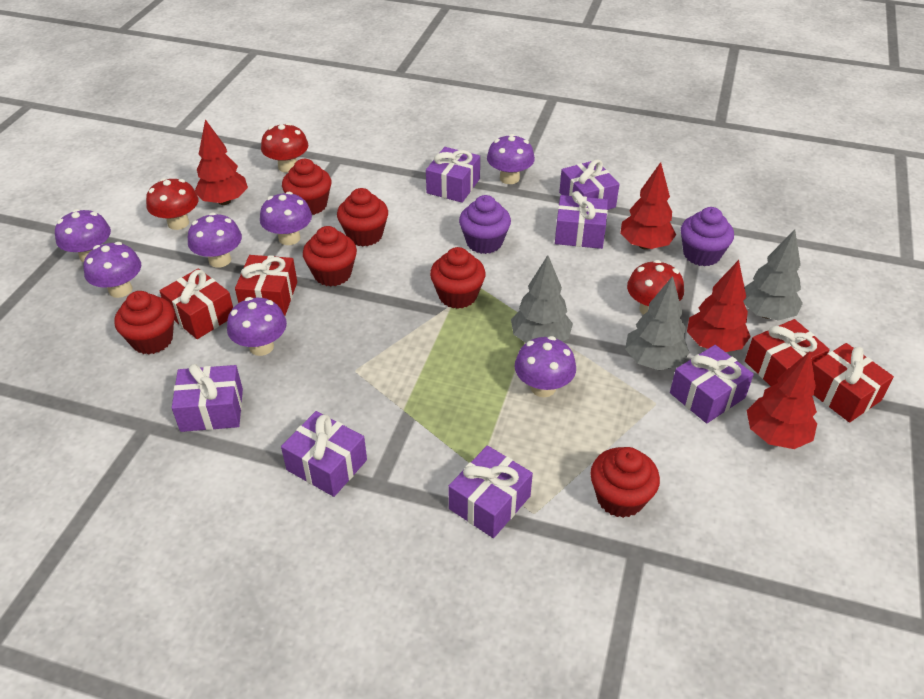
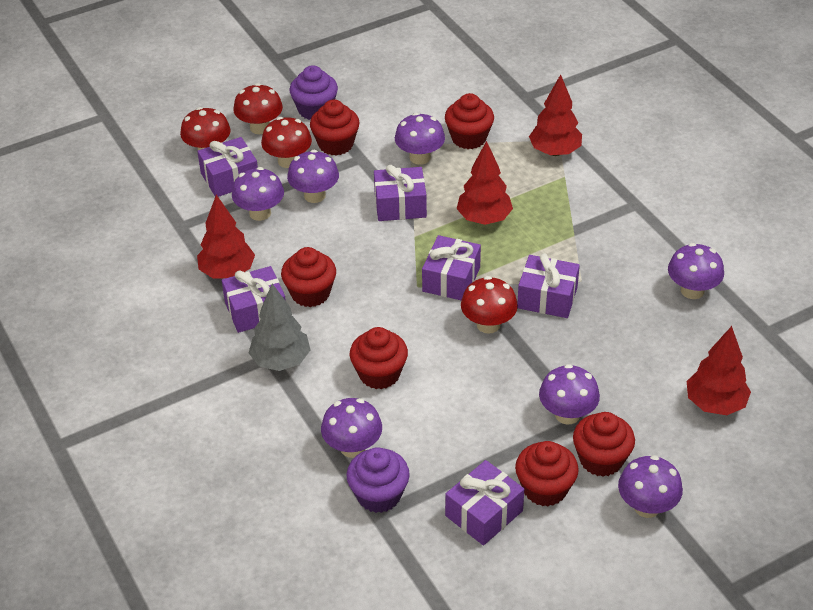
grey tree: 3 -> 1
purple gift: 7 -> 6
red gift: 4 -> 0
red mushroom: 3 -> 4

